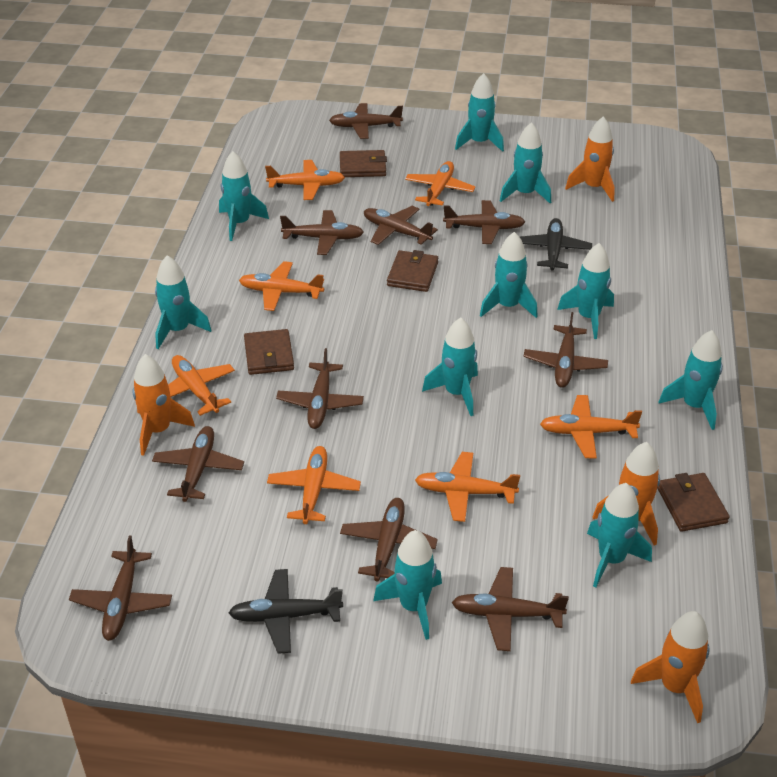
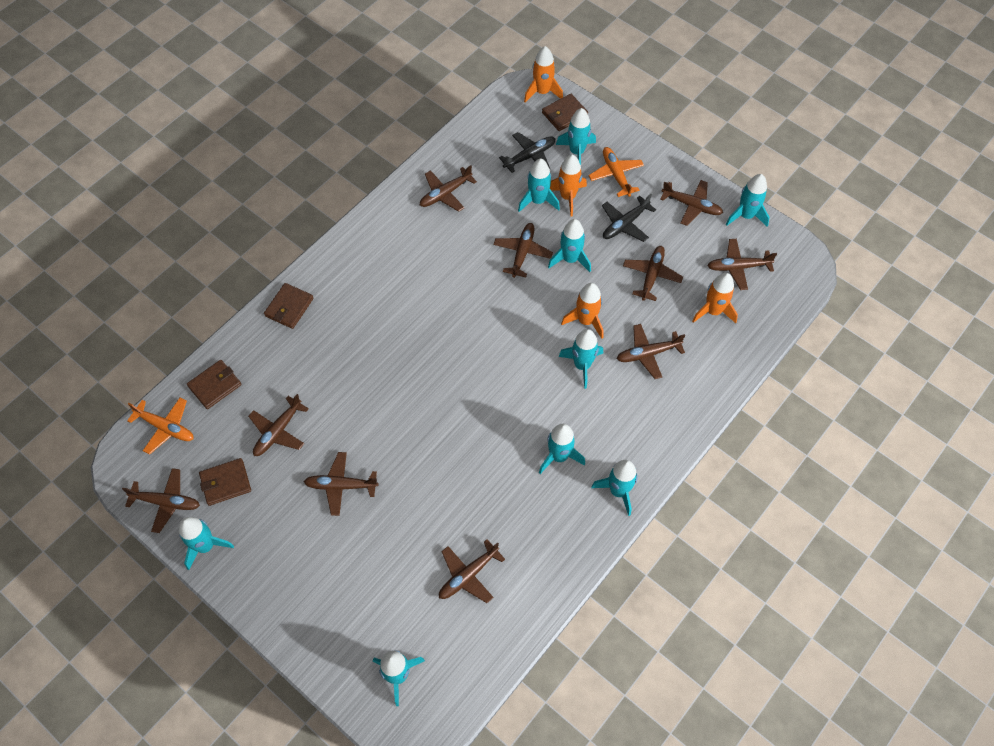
orange plane: 7 -> 2
turquoise rocket: 10 -> 9

